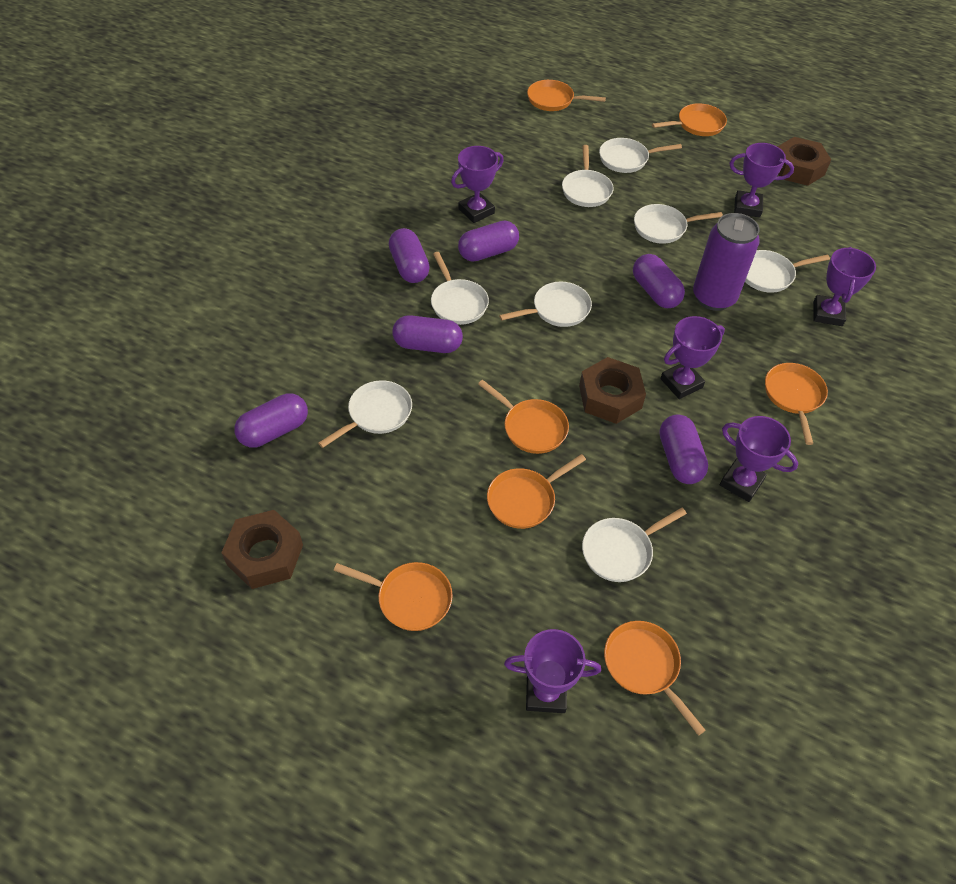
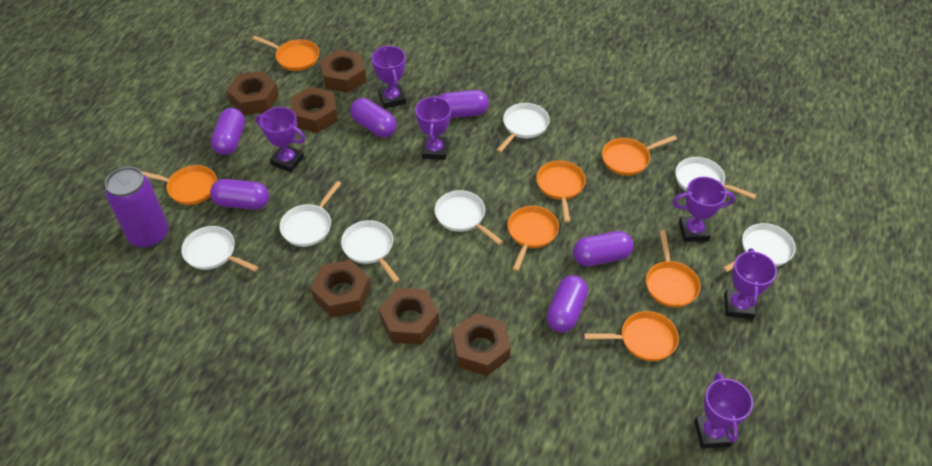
brown nut: 3 -> 6
white pan: 8 -> 7

